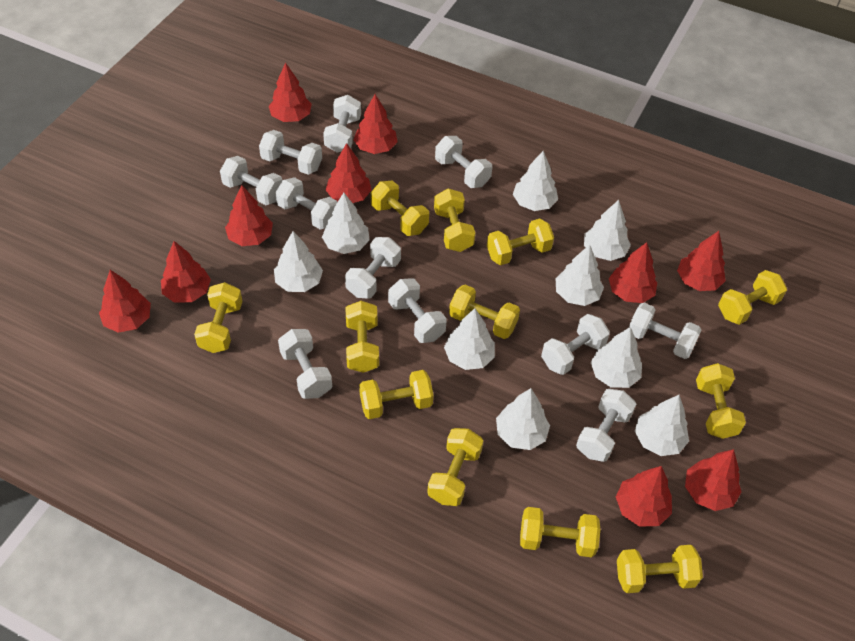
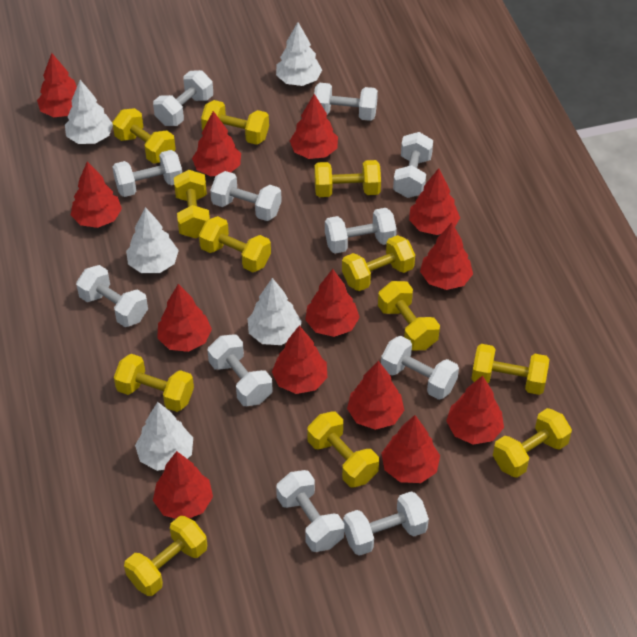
red tree: 10 -> 13
white tree: 9 -> 5

